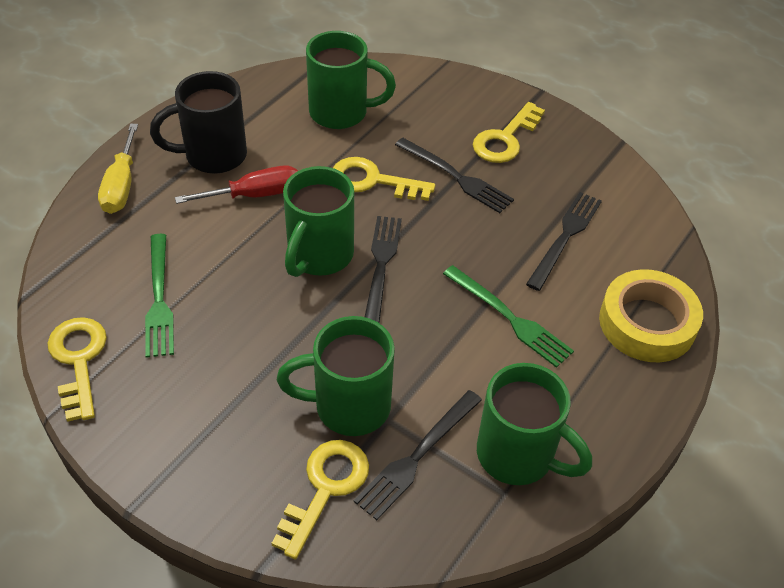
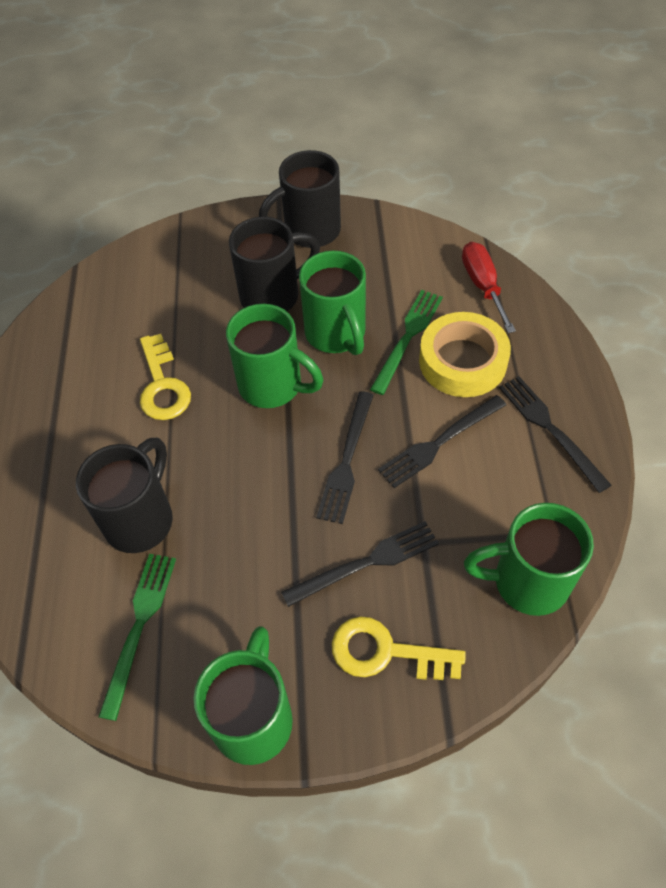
black mug: 1 -> 3
yellow key: 4 -> 2
yellow screwdriver: 1 -> 0

